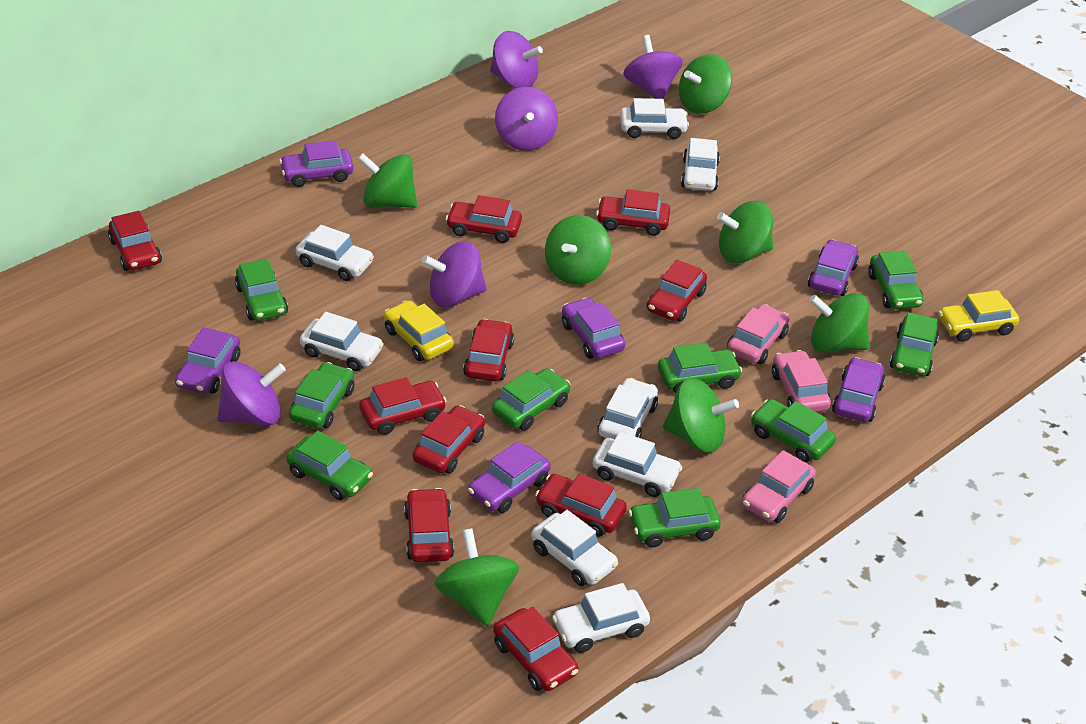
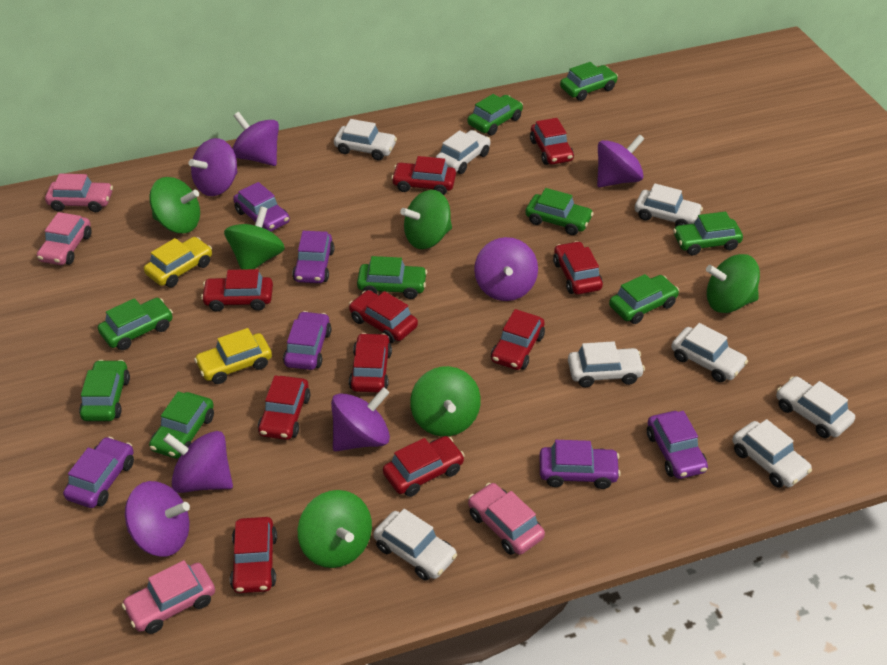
green spinning top: 7 -> 6
pink car: 3 -> 4
purple spinning top: 5 -> 7

